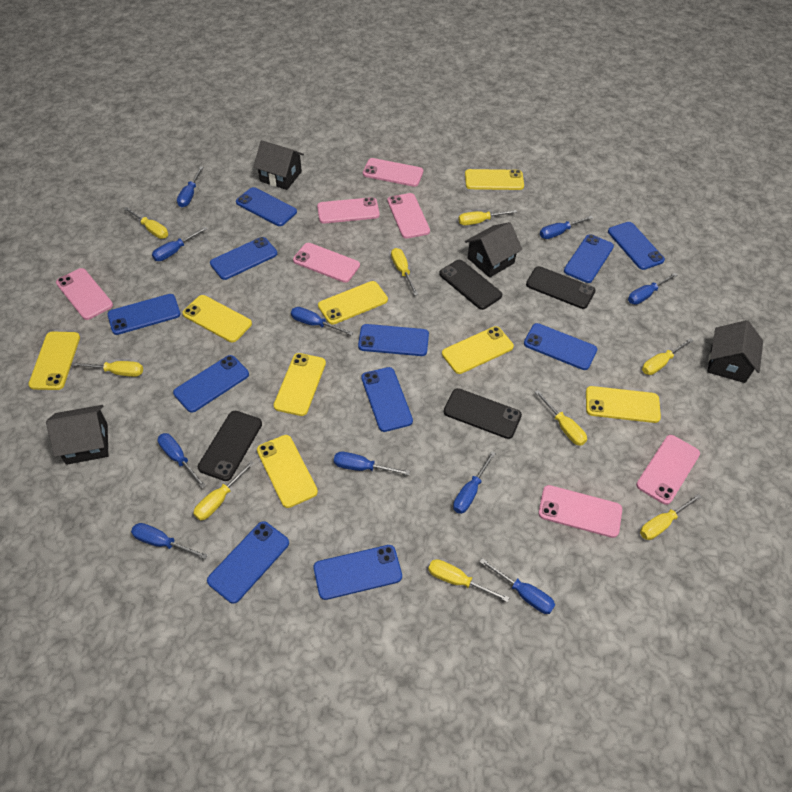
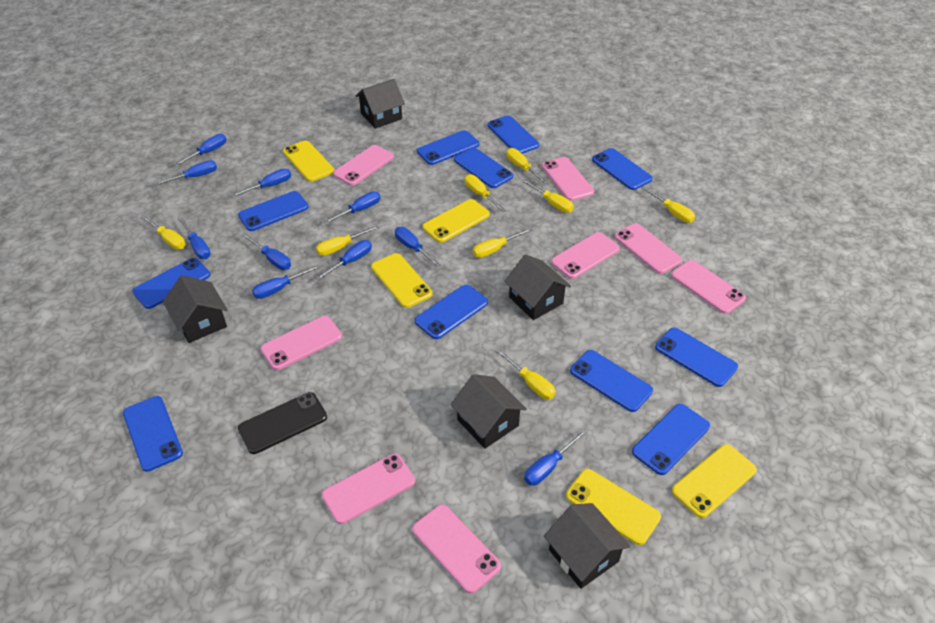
black house: 4 -> 5
black phone: 4 -> 1
pink phone: 7 -> 8
yellow phone: 8 -> 5
yellow screwdriver: 9 -> 8

